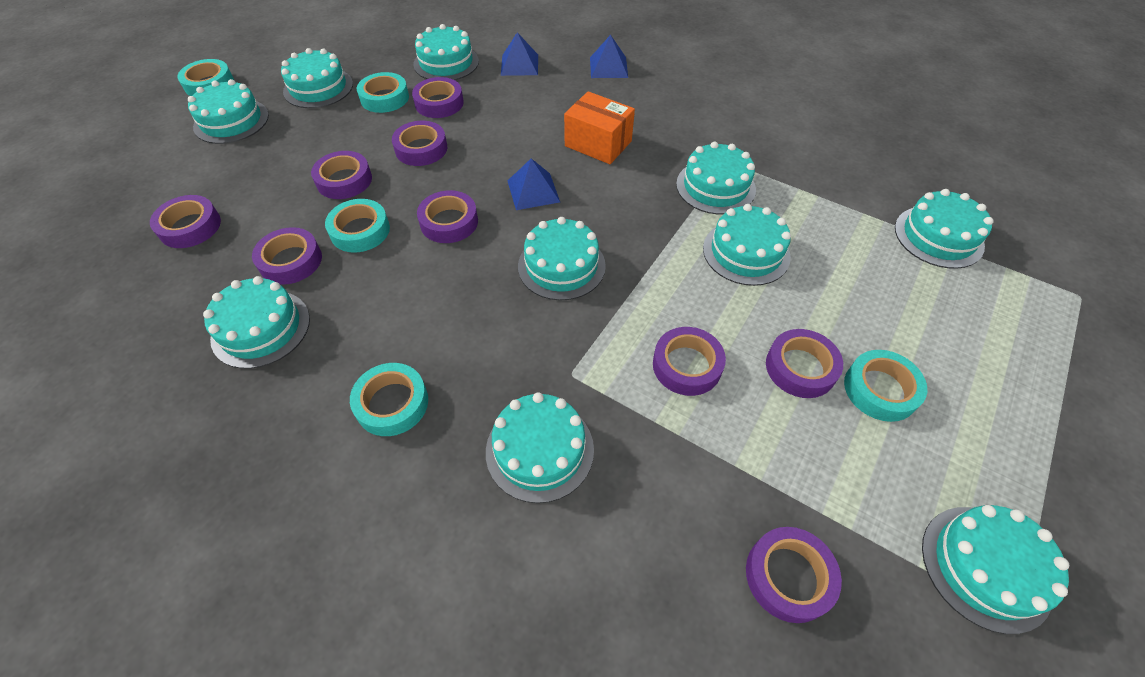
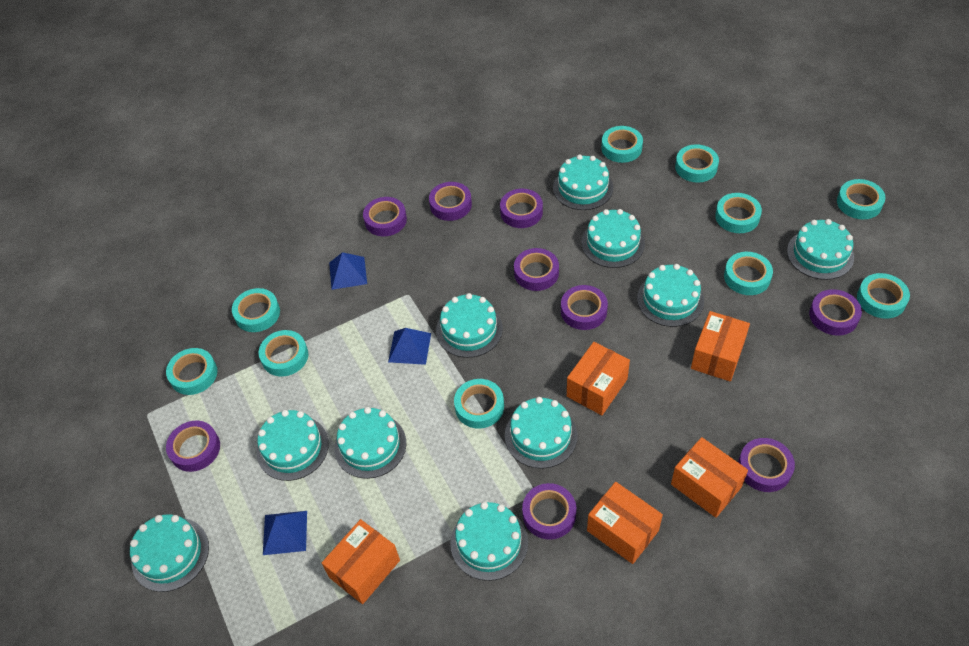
orange box: 1 -> 5
turquoise tape: 5 -> 10

